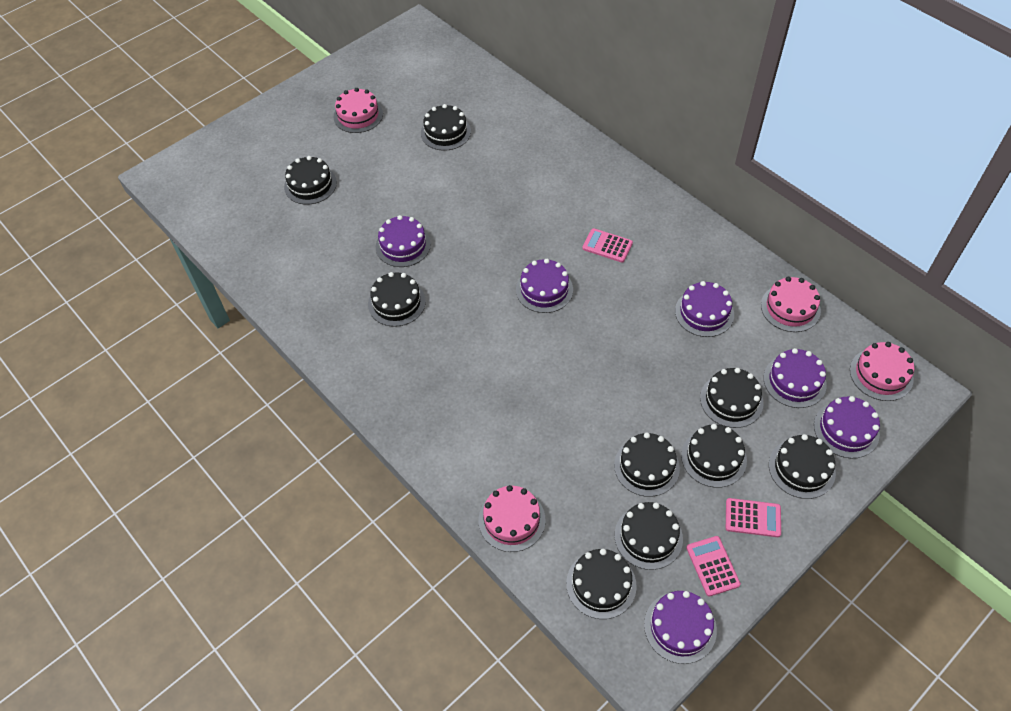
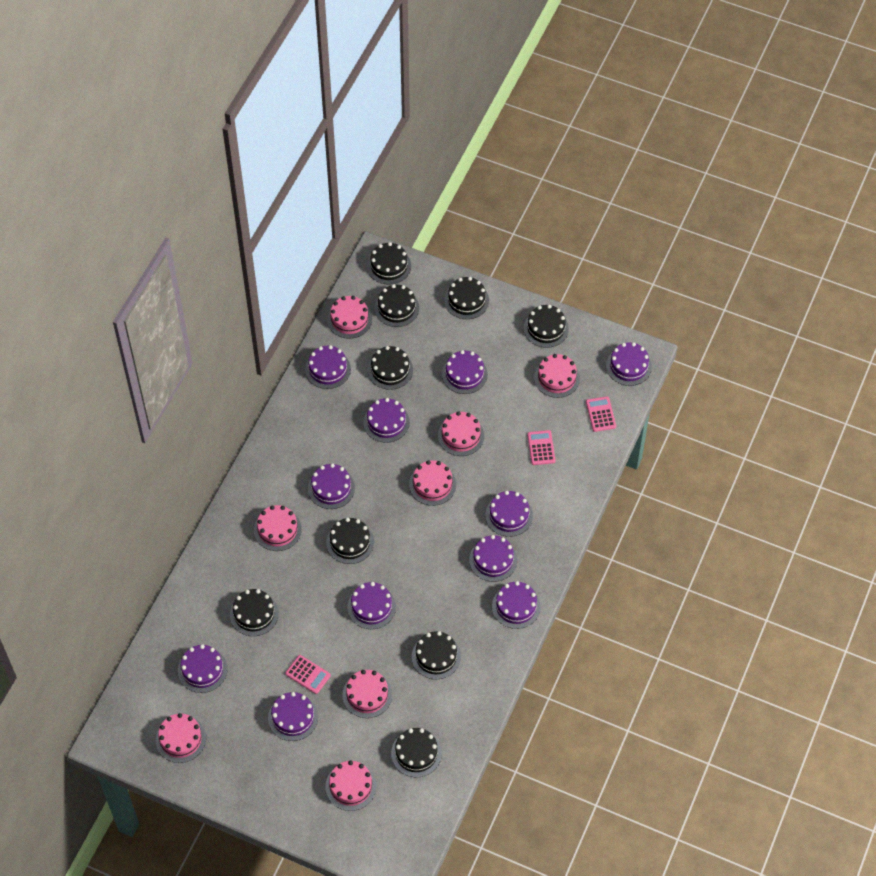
pink cake: 4 -> 8
purple cake: 6 -> 11

